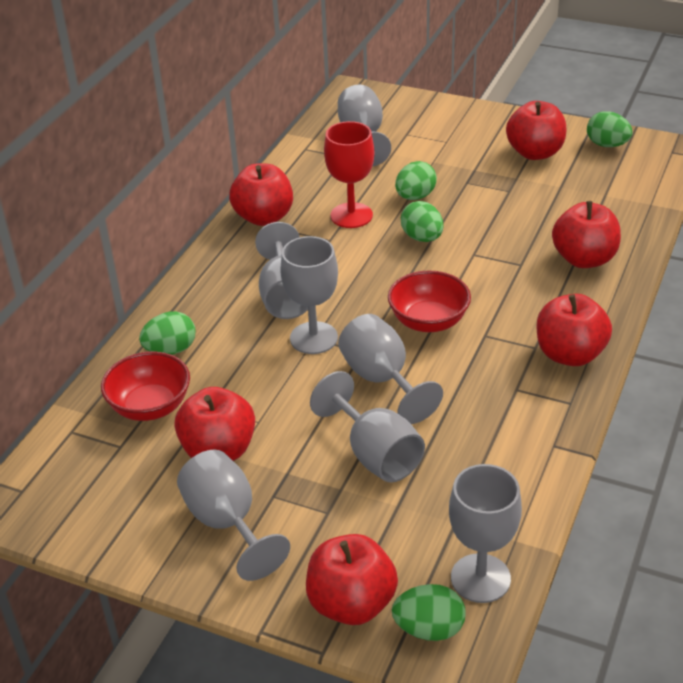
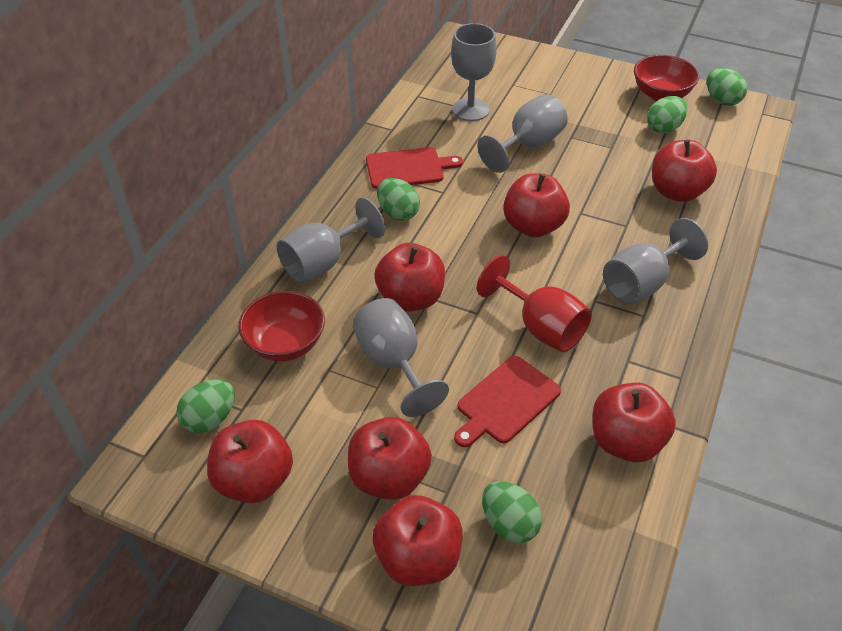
grey goblet: 7 -> 5
red apple: 6 -> 7
red cutting board: 0 -> 2

